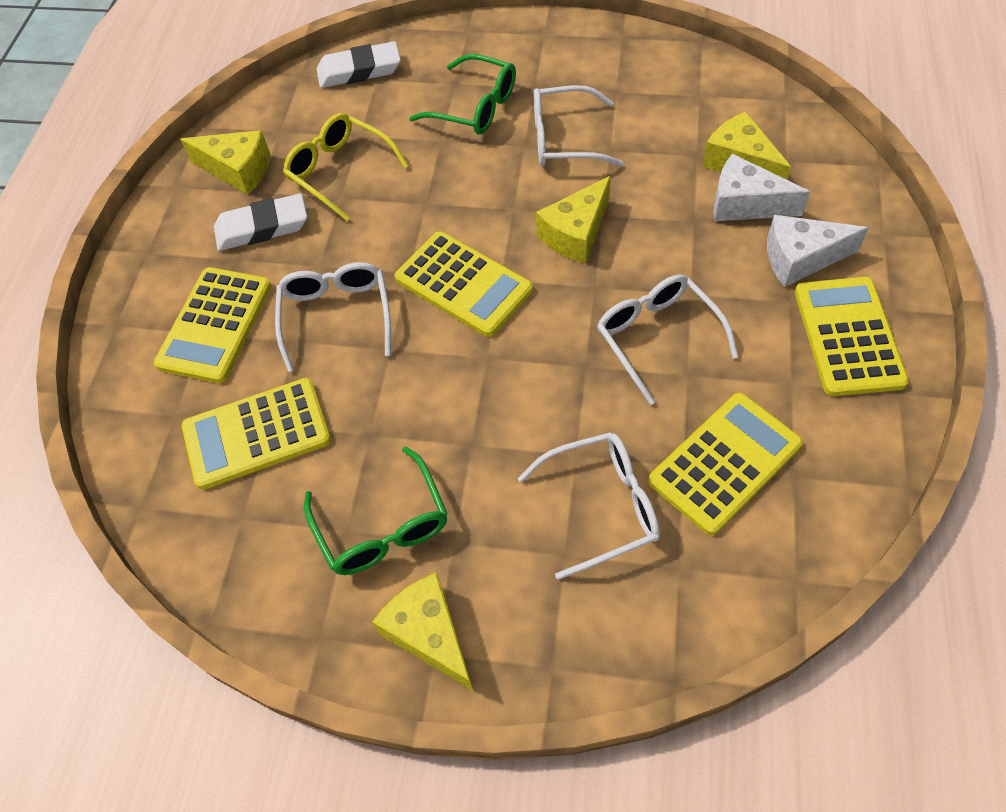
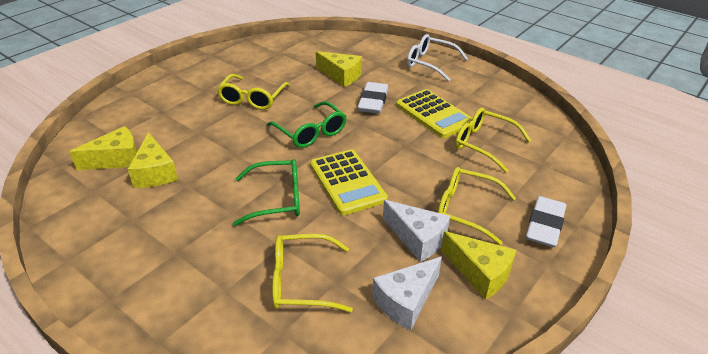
white glasses: 4 -> 1
yellow calculator: 5 -> 2
yellow glasses: 1 -> 4

